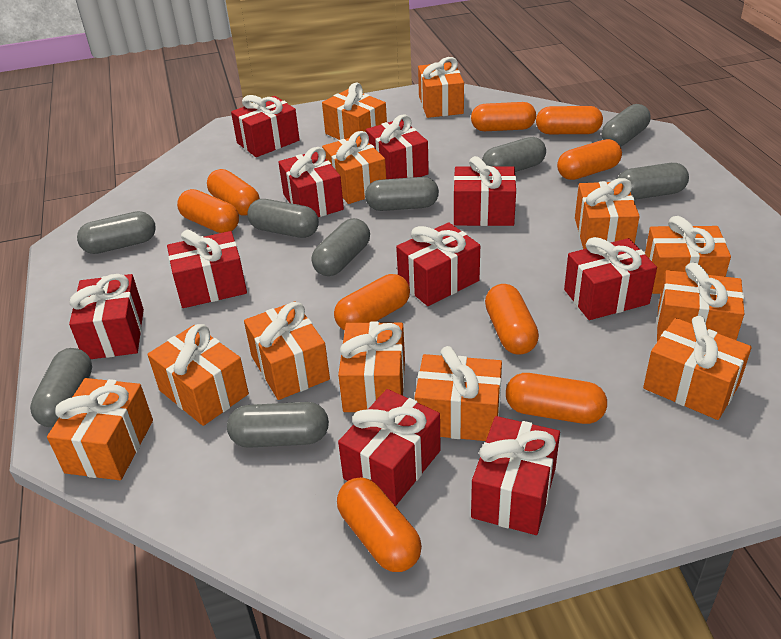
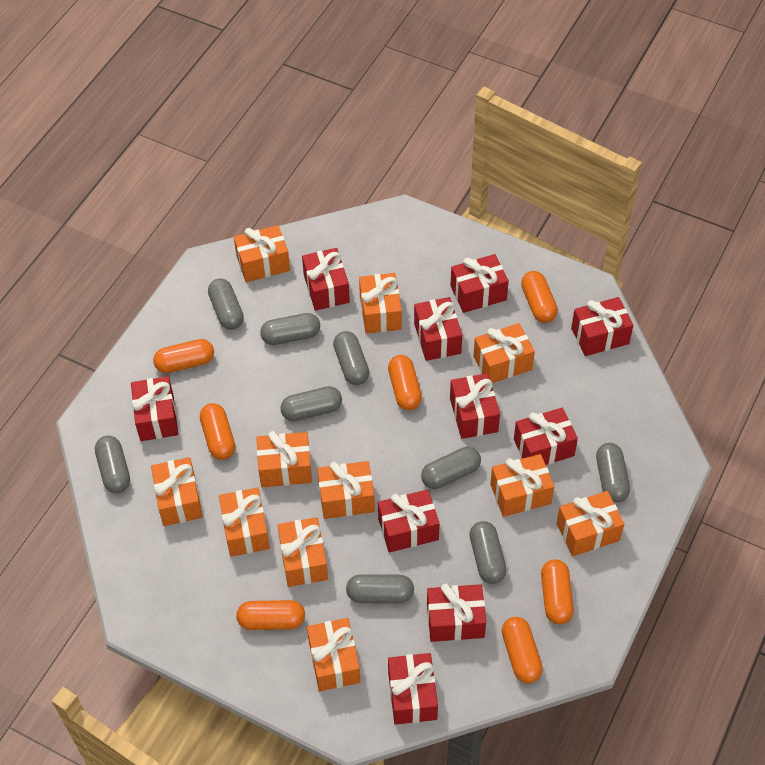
orange capsule: 9 -> 7
orange gift: 12 -> 11

